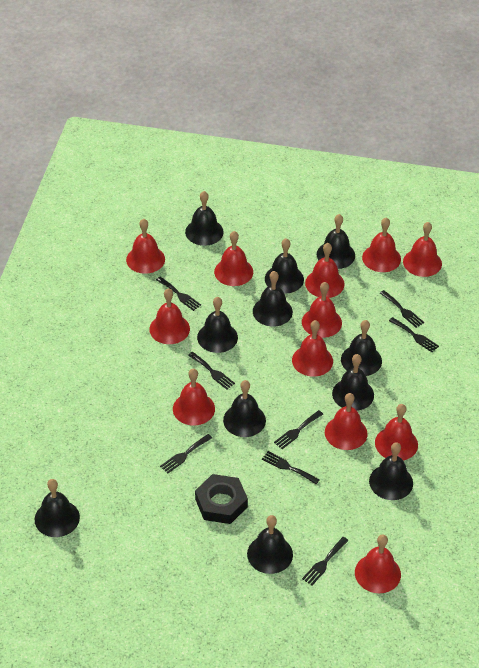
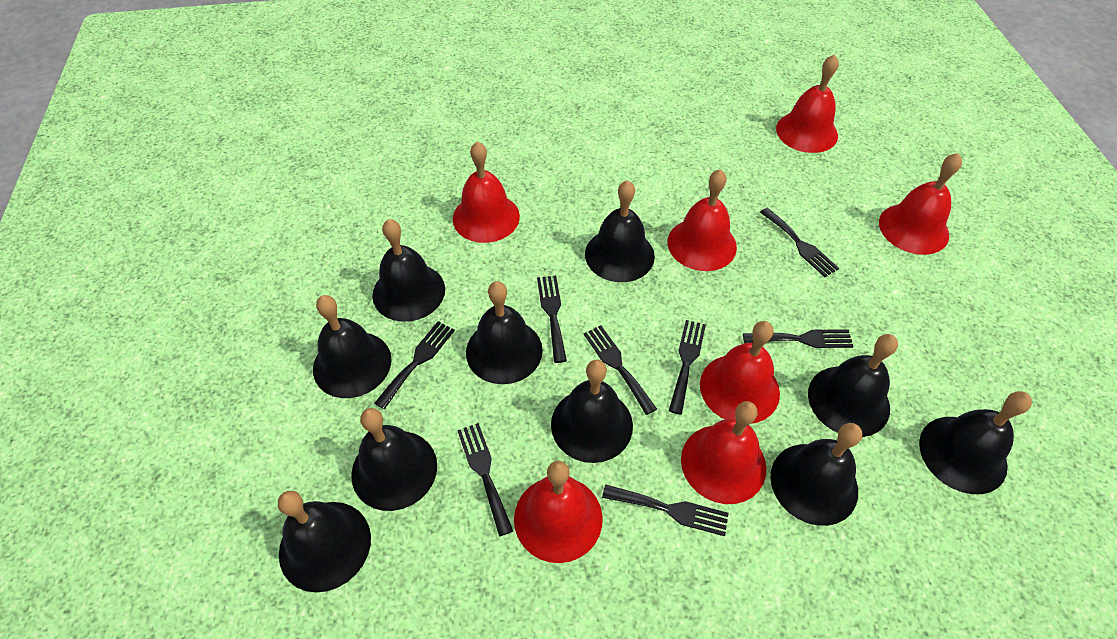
black bell: 11 -> 10
black nut: 1 -> 0
red bell: 12 -> 7

